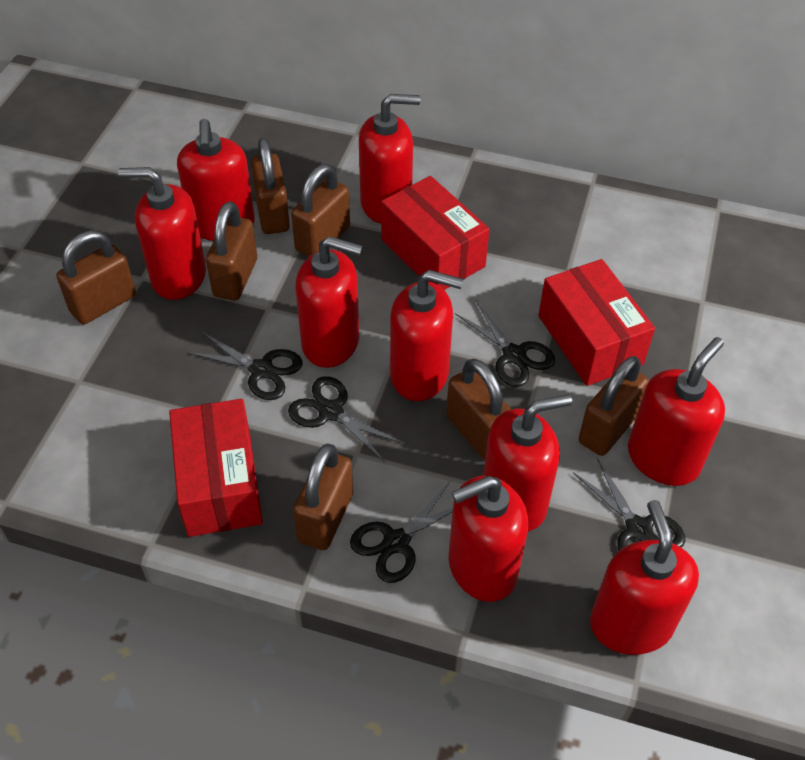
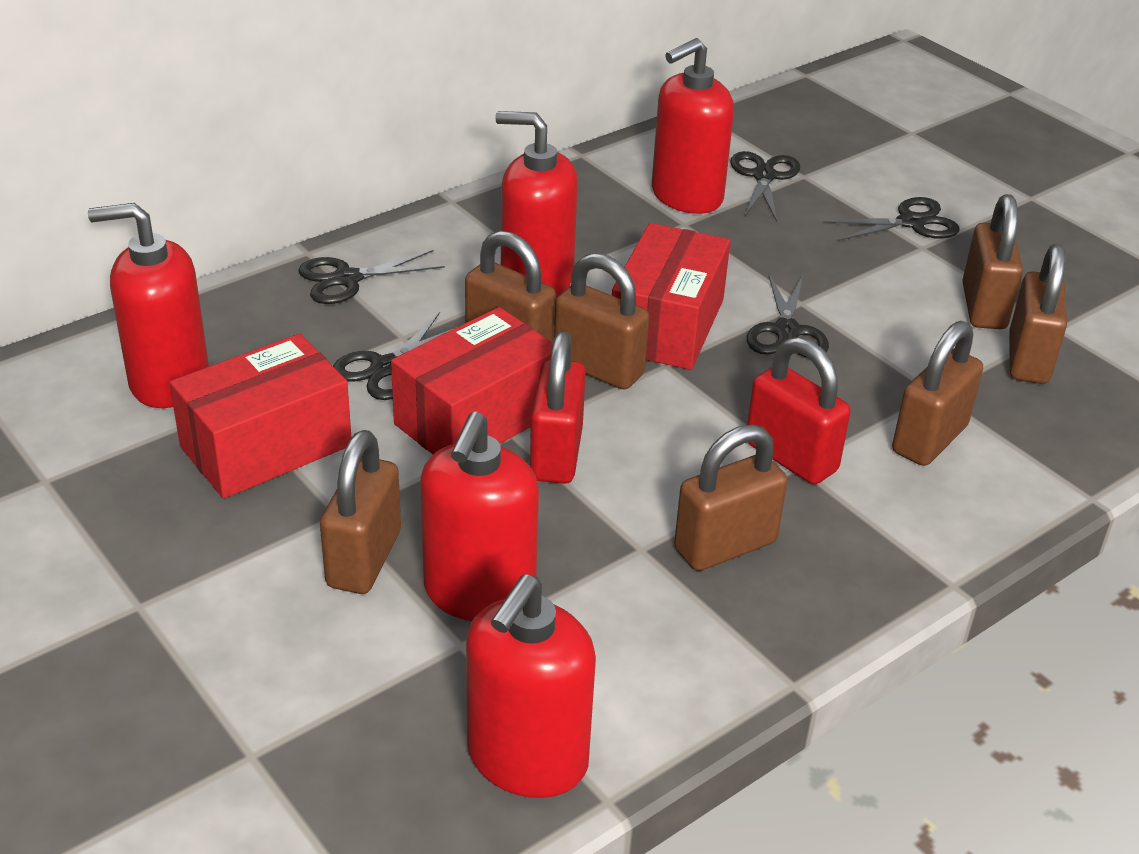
red padlock: 0 -> 2
red soap dispenser: 9 -> 5

